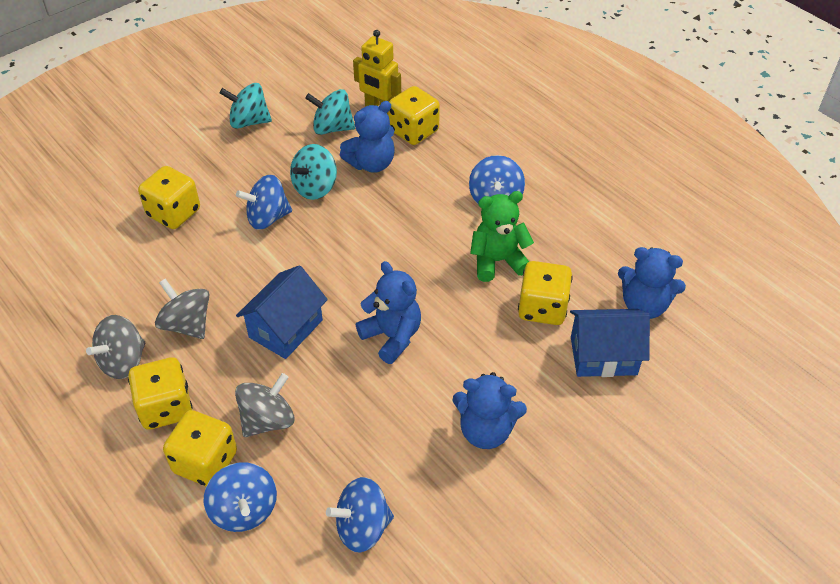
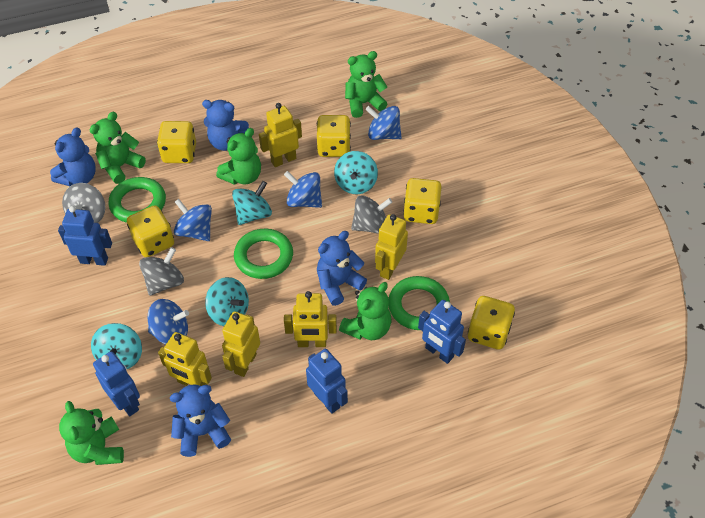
blue house: 2 -> 0
blue robot: 0 -> 4
green ring: 0 -> 3
green teddy bear: 1 -> 5
turquoise spinning top: 3 -> 4
yellow robot: 1 -> 5

